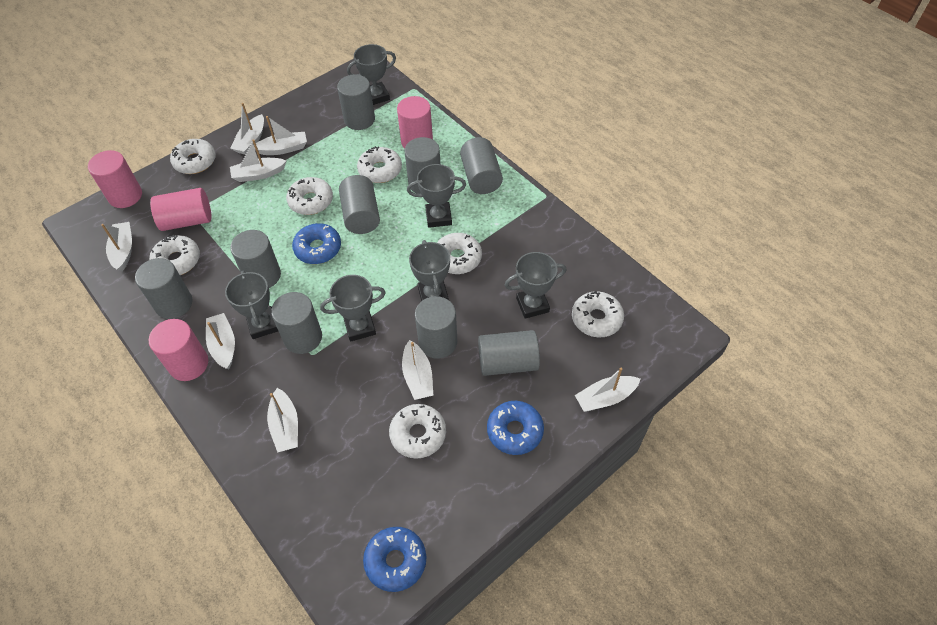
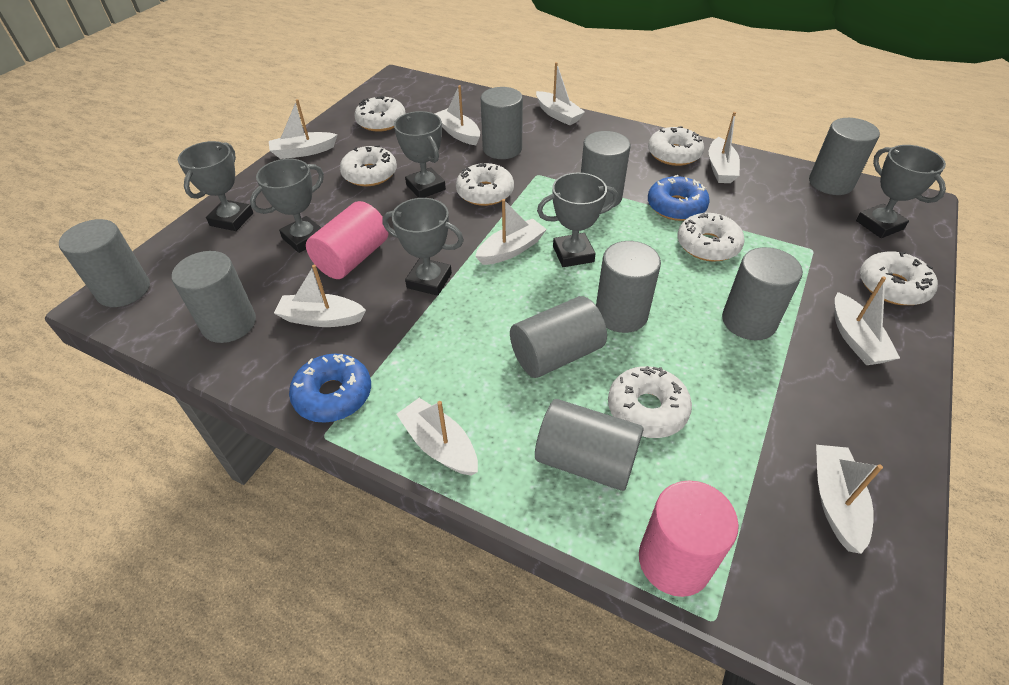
blue donut: 3 -> 2
pink cylinder: 4 -> 2
white boat: 8 -> 9

